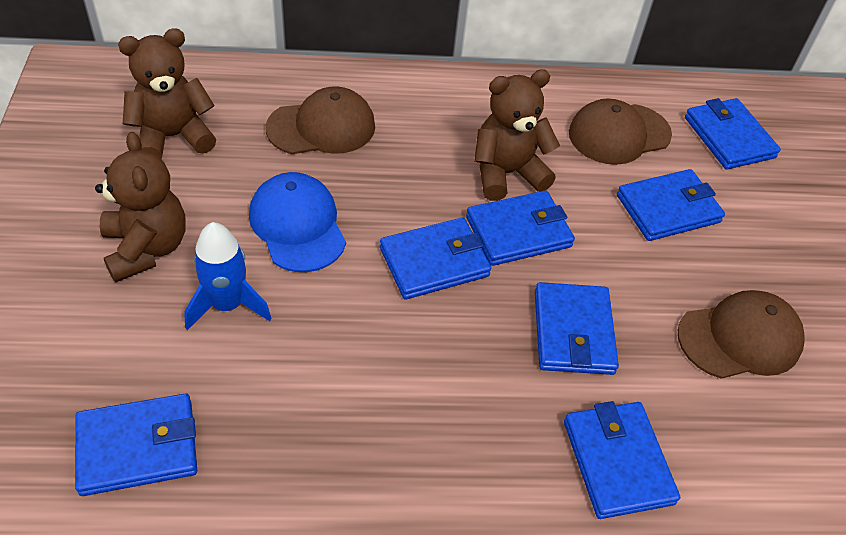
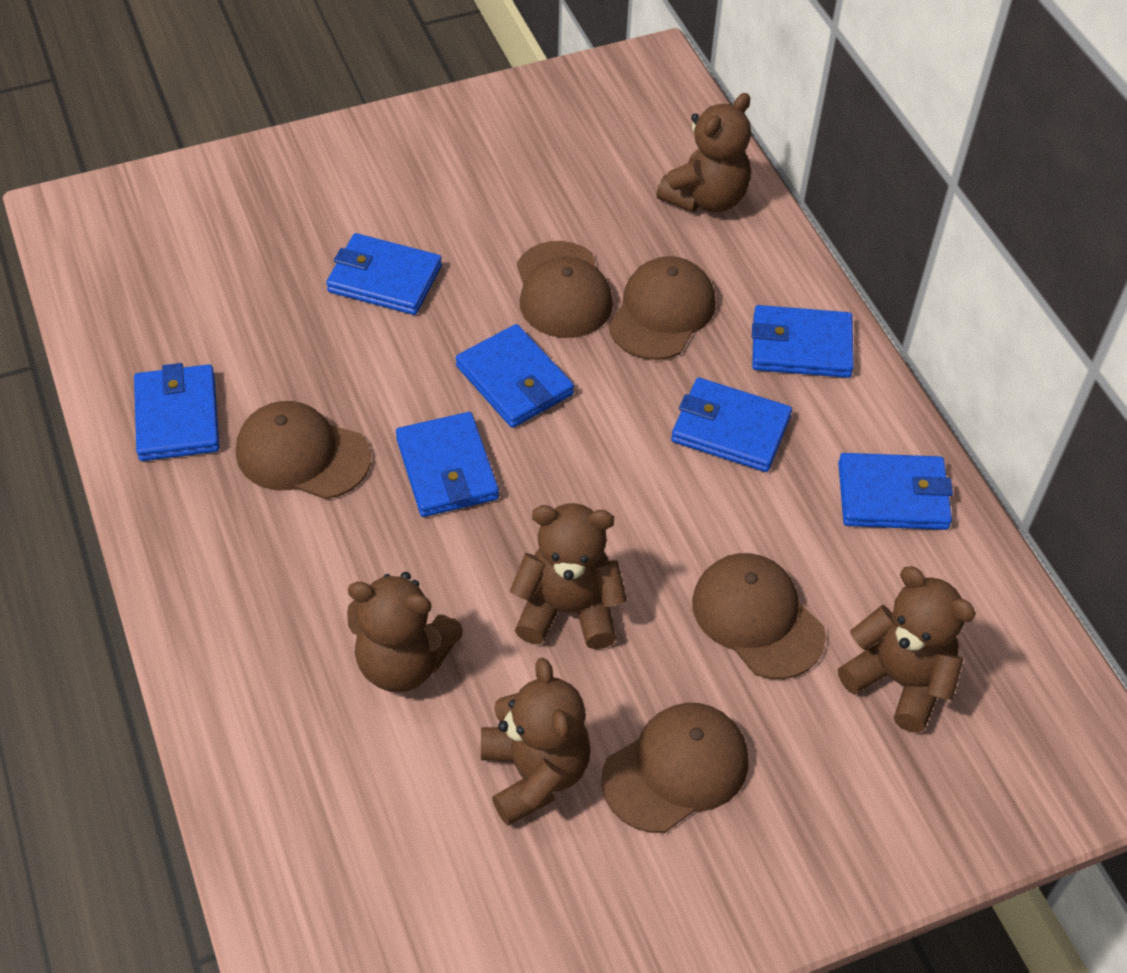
blue cap: 1 -> 0
blue rocket: 1 -> 0
brown cap: 3 -> 5
brown teddy bear: 3 -> 5

